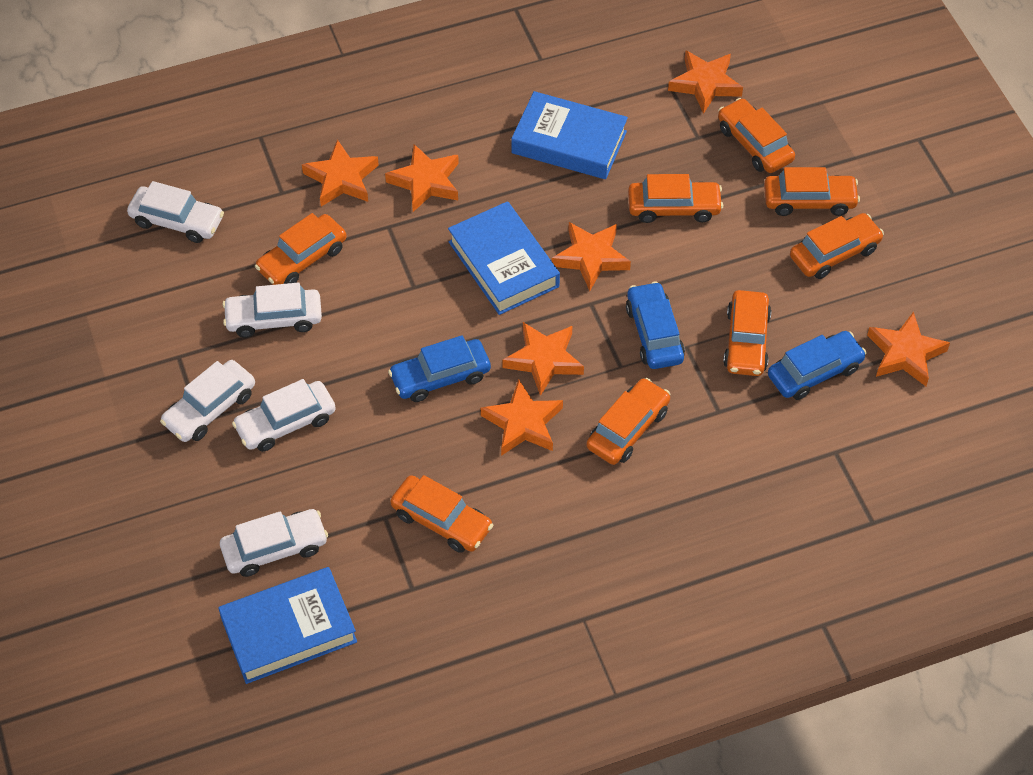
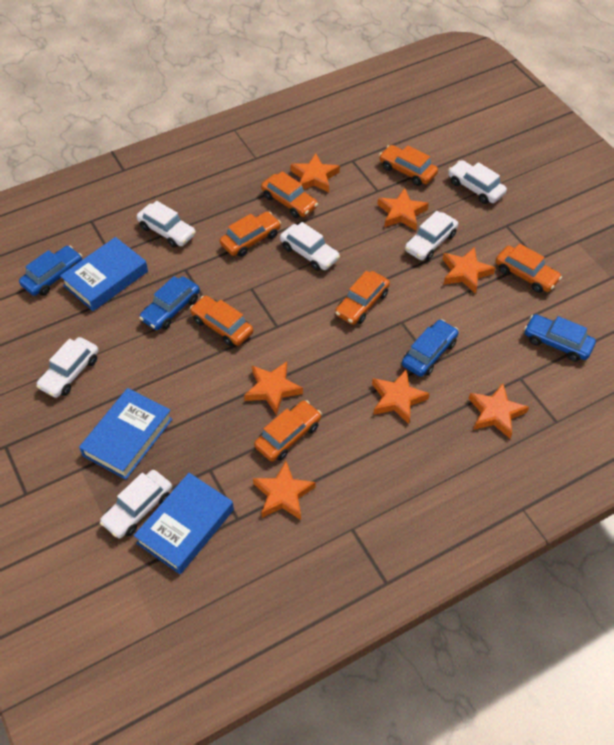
blue car: 3 -> 4
orange car: 8 -> 7
white car: 5 -> 6

